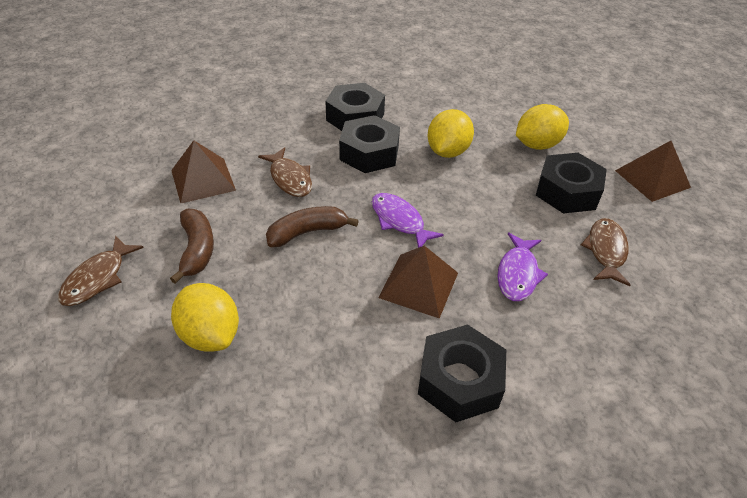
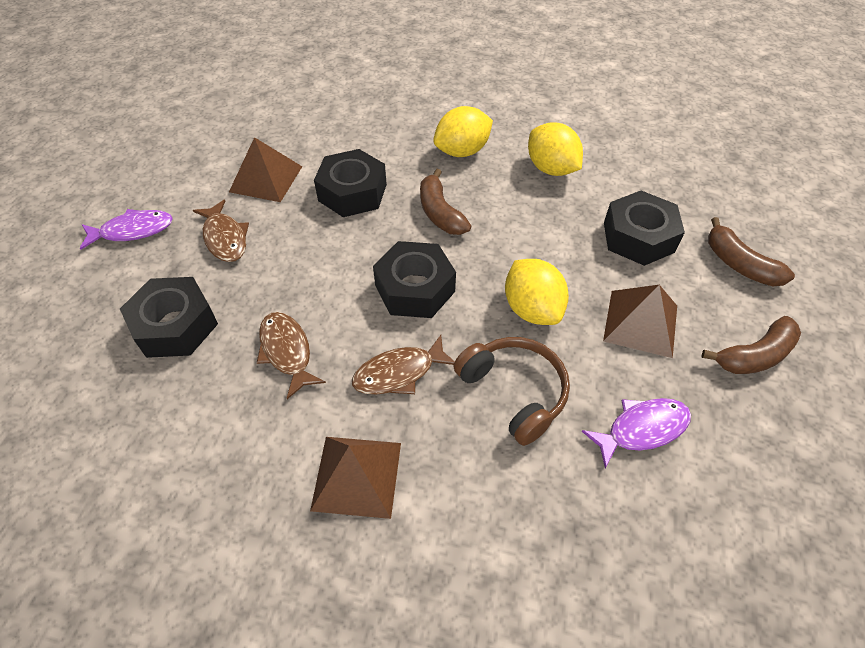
brown banana: 2 -> 3
brown headphones: 0 -> 1

